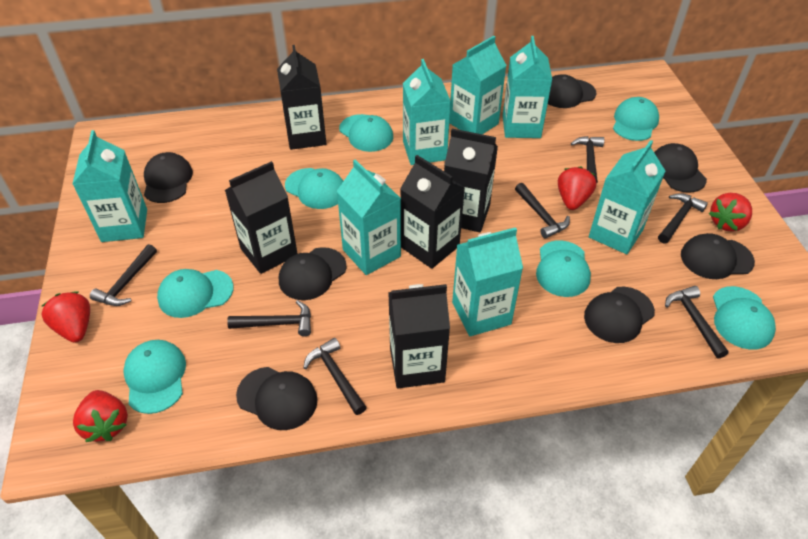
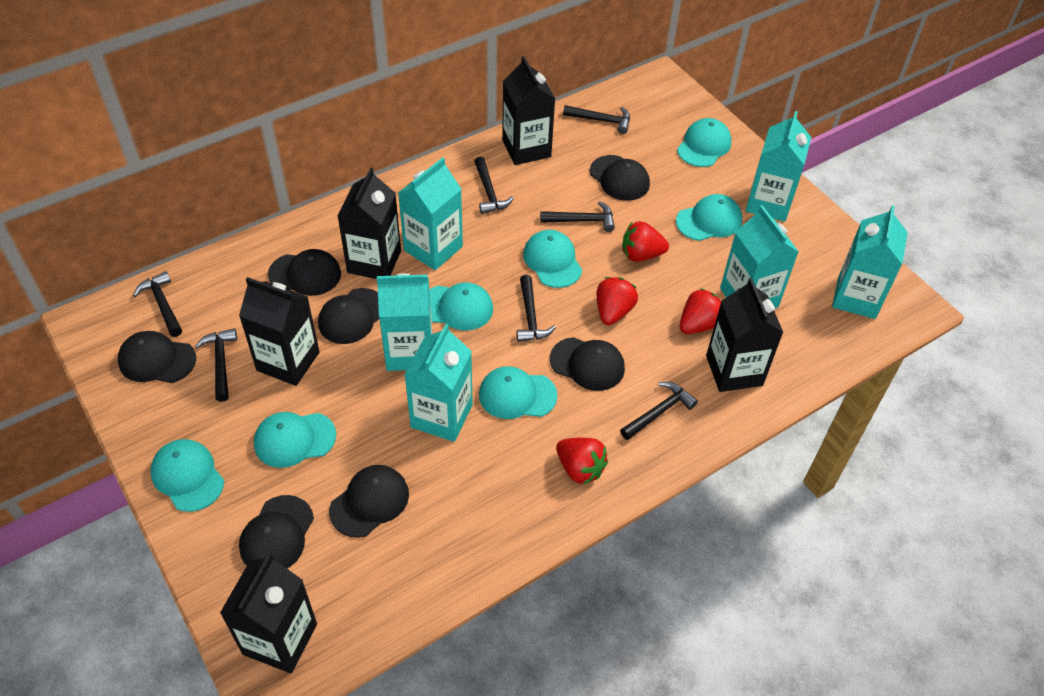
turquoise carton: 7 -> 6

